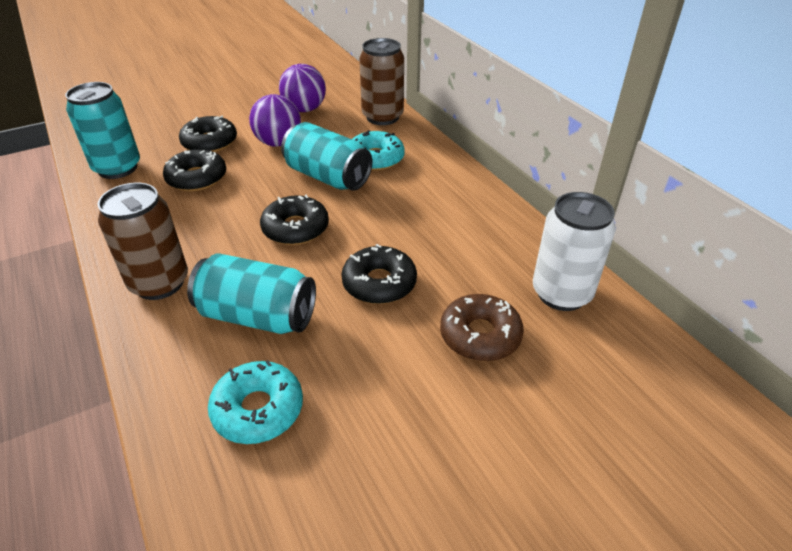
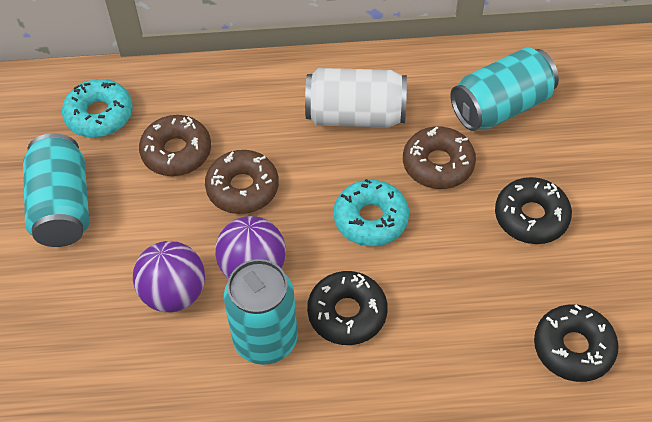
black donut: 4 -> 3
brown can: 2 -> 0
brown donut: 1 -> 3

